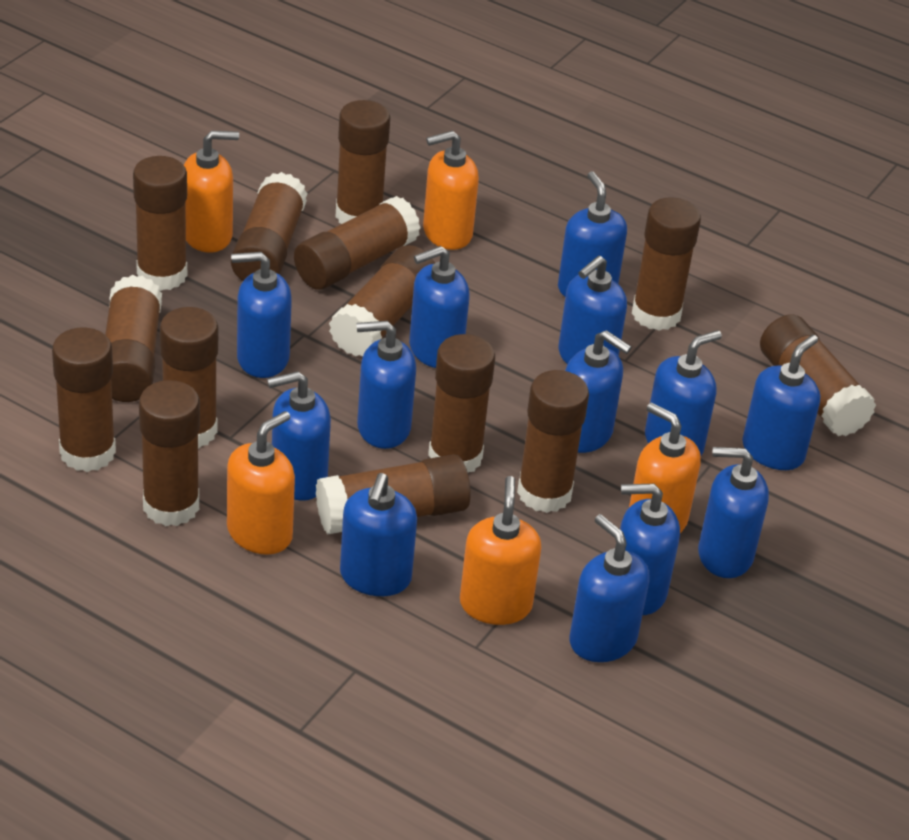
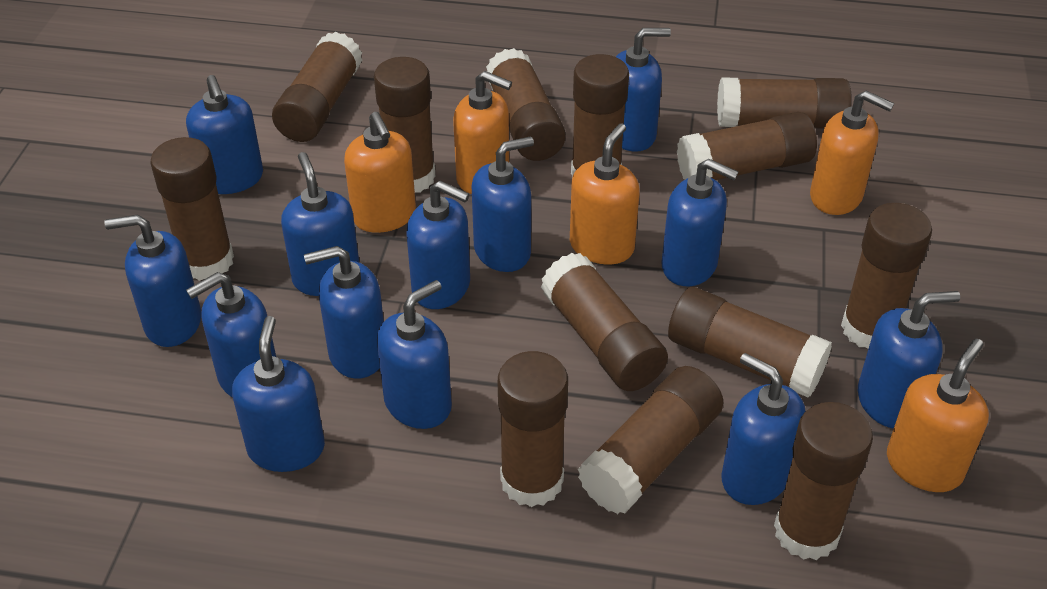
brown glue stick: 14 -> 13

